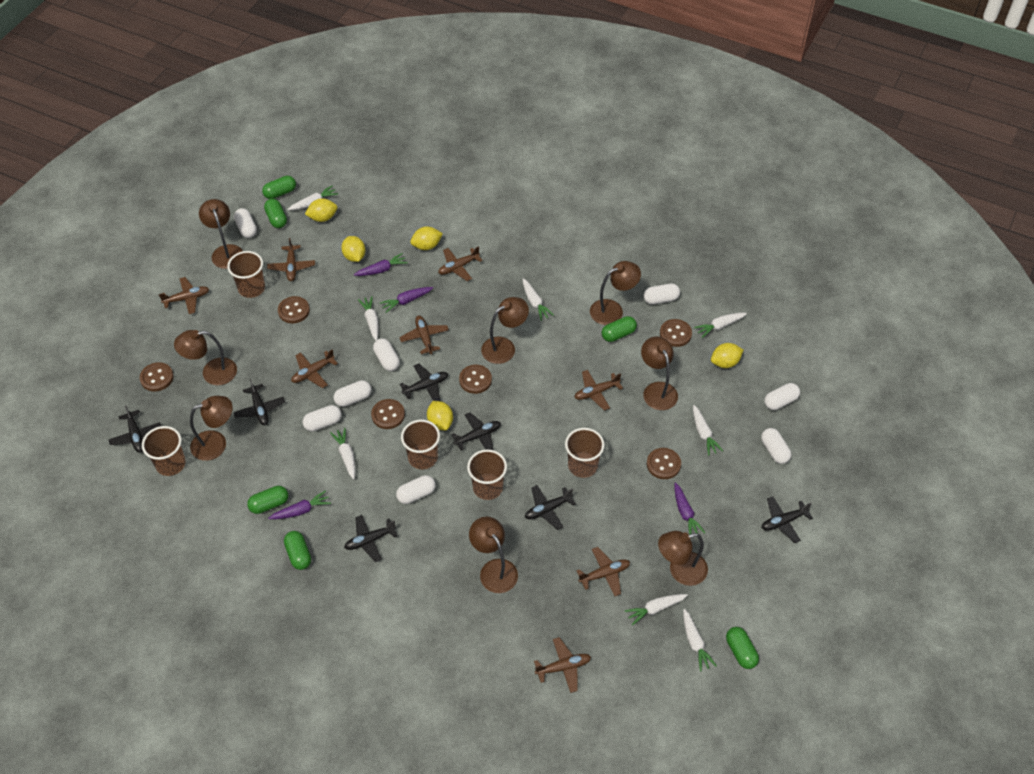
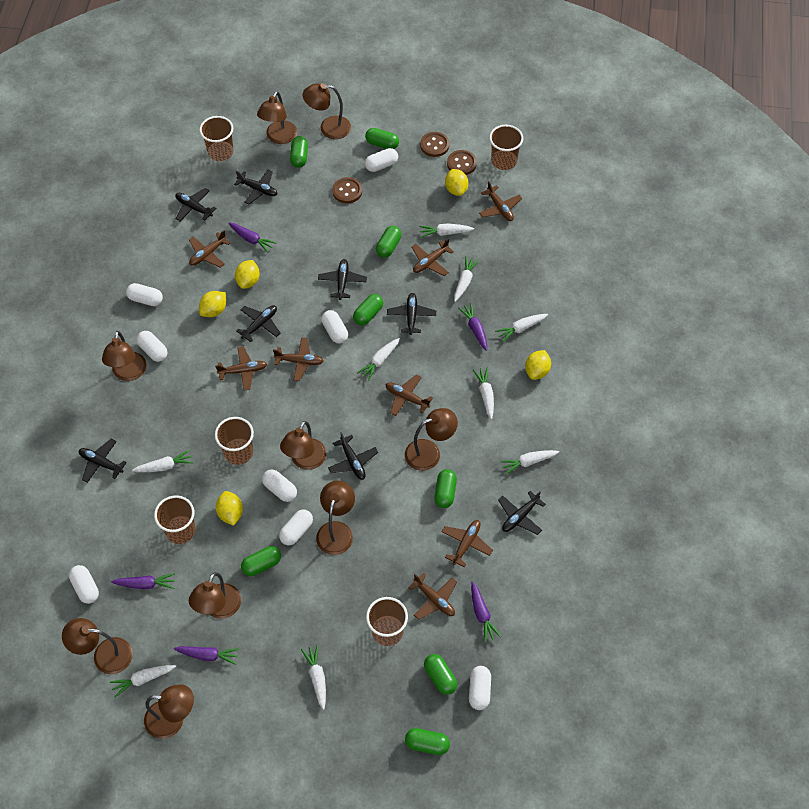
black plane: 7 -> 8
brown button: 6 -> 3
brown lamp: 8 -> 9
green capsule: 6 -> 8
purple carrot: 4 -> 5
white carrot: 8 -> 9

